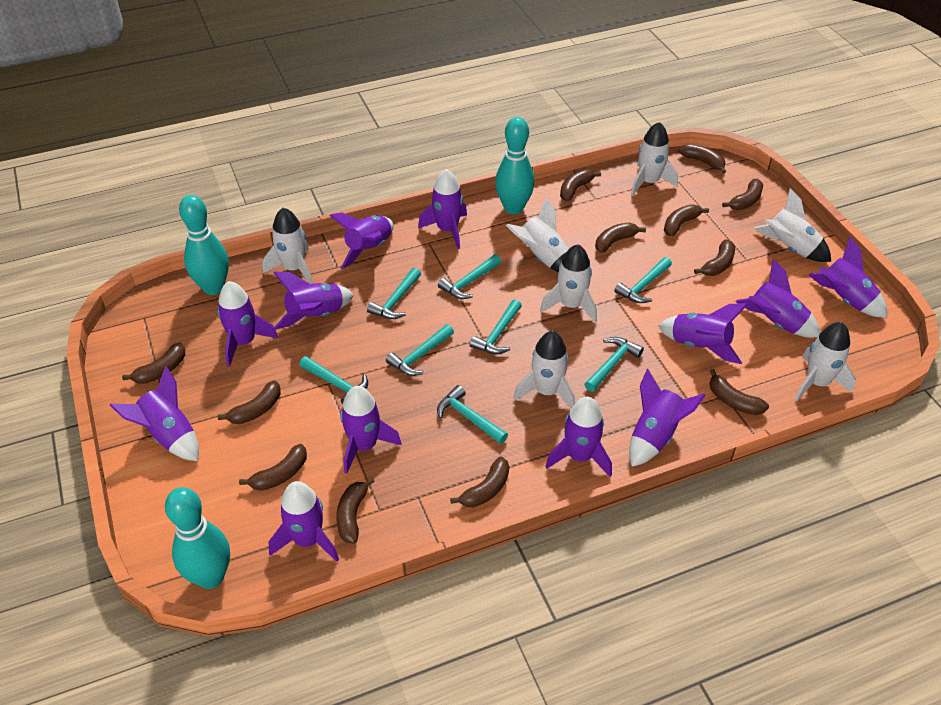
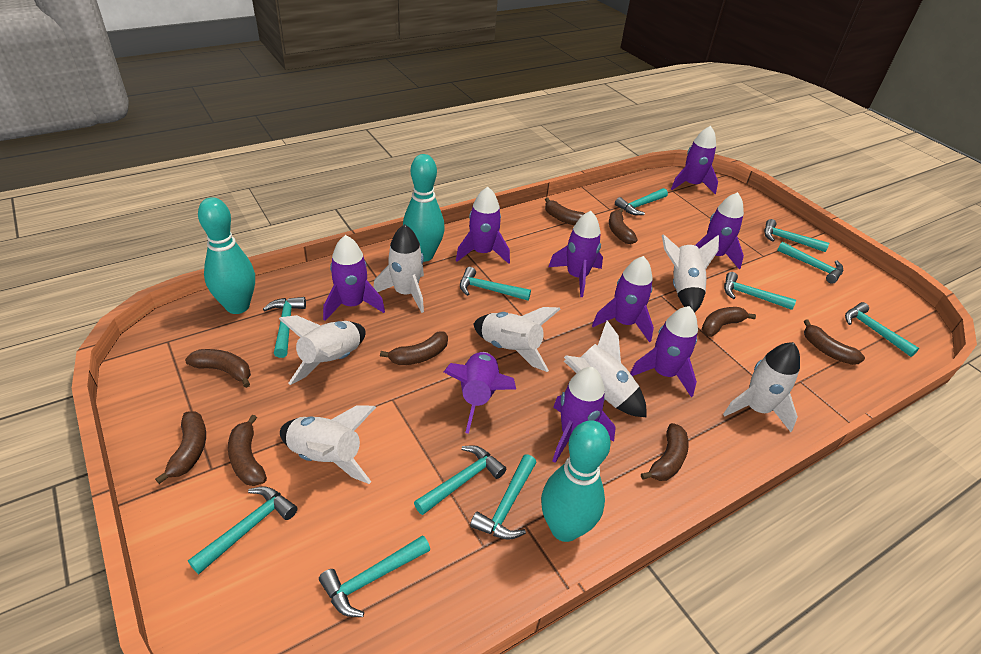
brown banana: 12 -> 9
purple rocket: 12 -> 9
turquoise hammer: 8 -> 11

